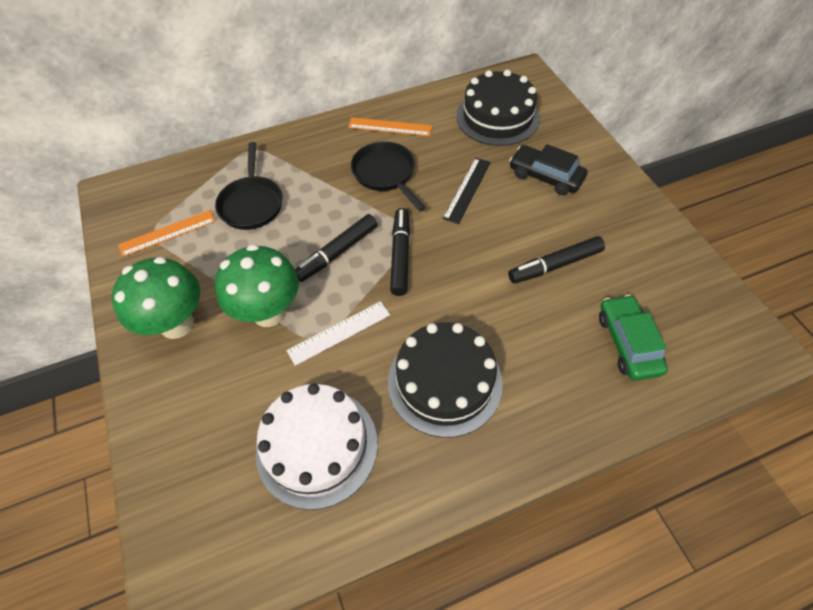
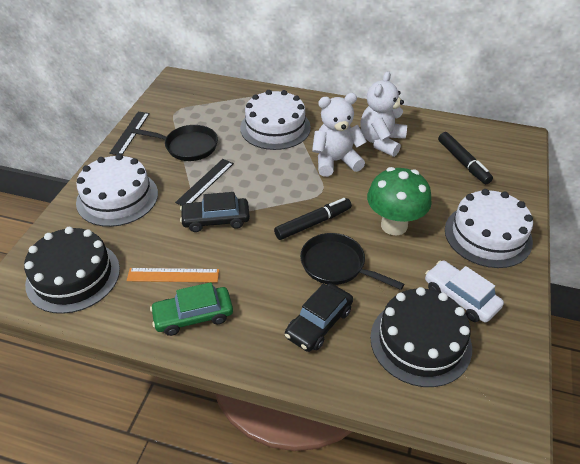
black car: 1 -> 2
black marker: 3 -> 2
black ruler: 1 -> 2
green mushroom: 2 -> 1
orange ruler: 2 -> 1
white cake: 1 -> 3
white car: 0 -> 1
white ruler: 1 -> 0
white teddy bear: 0 -> 2

